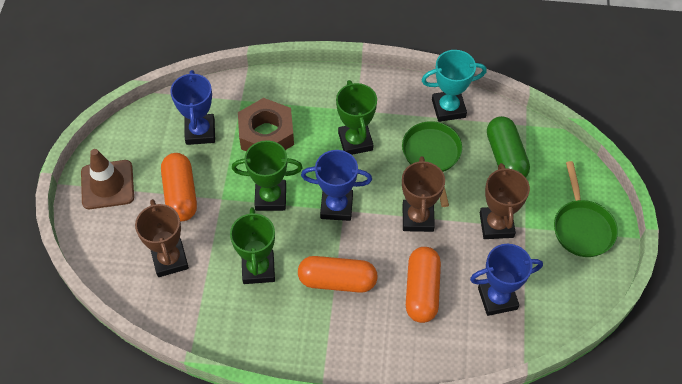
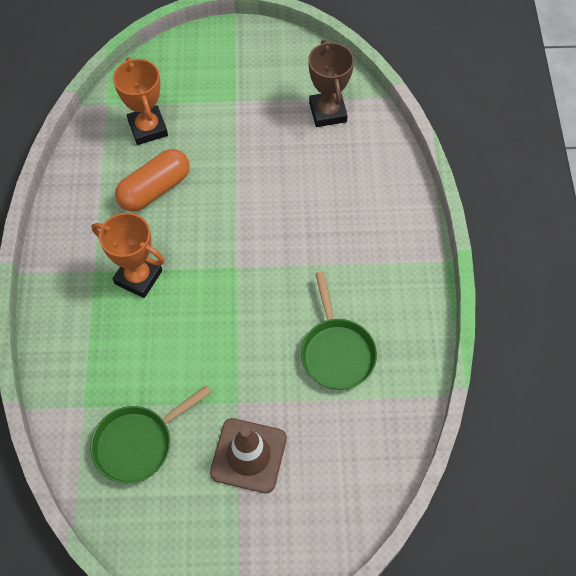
blue trophy: 3 -> 0
brown nut: 1 -> 0
brown trophy: 3 -> 1
green capsule: 1 -> 0
green trophy: 3 -> 0
orange capsule: 3 -> 1
orange trophy: 0 -> 2
turquoise trophy: 1 -> 0

